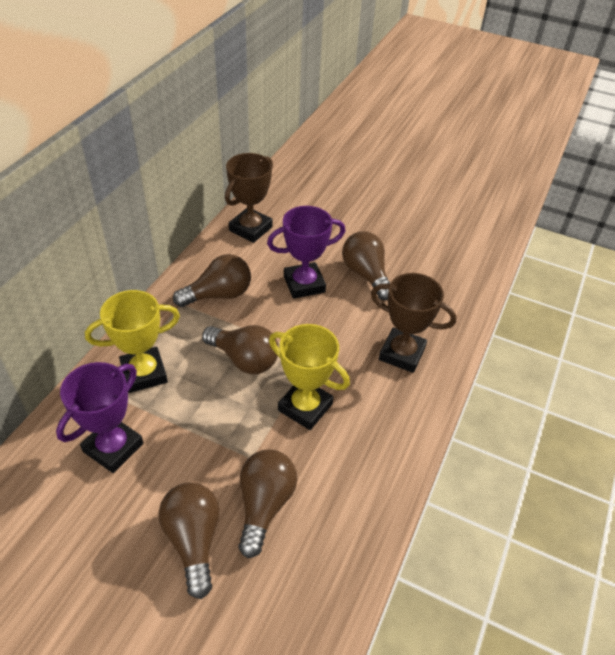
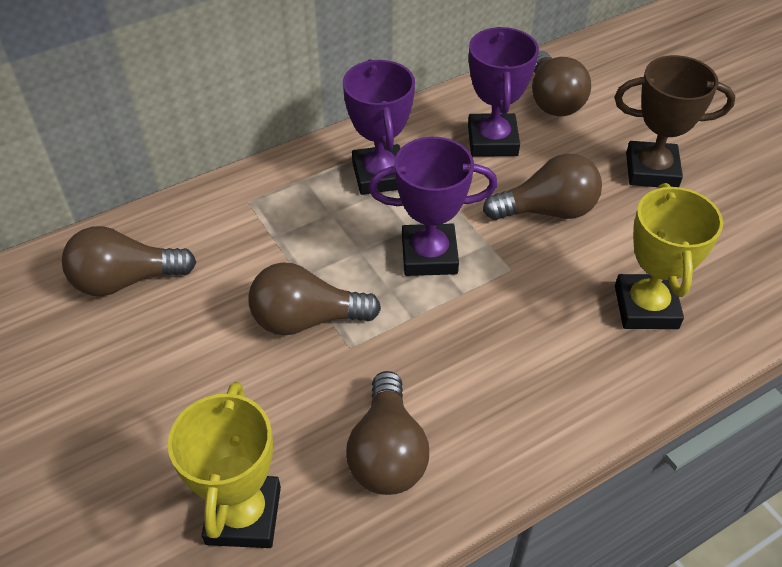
brown trophy: 2 -> 1
purple trophy: 2 -> 3

